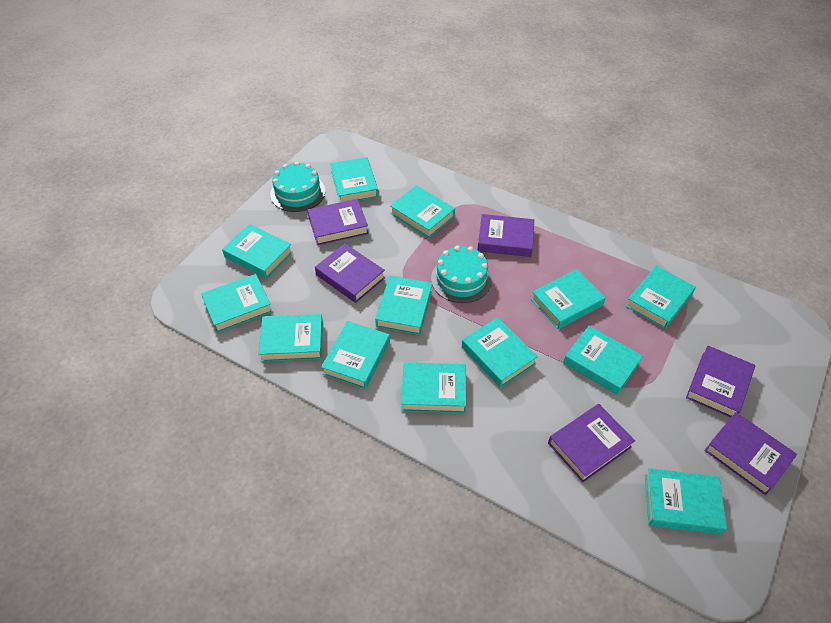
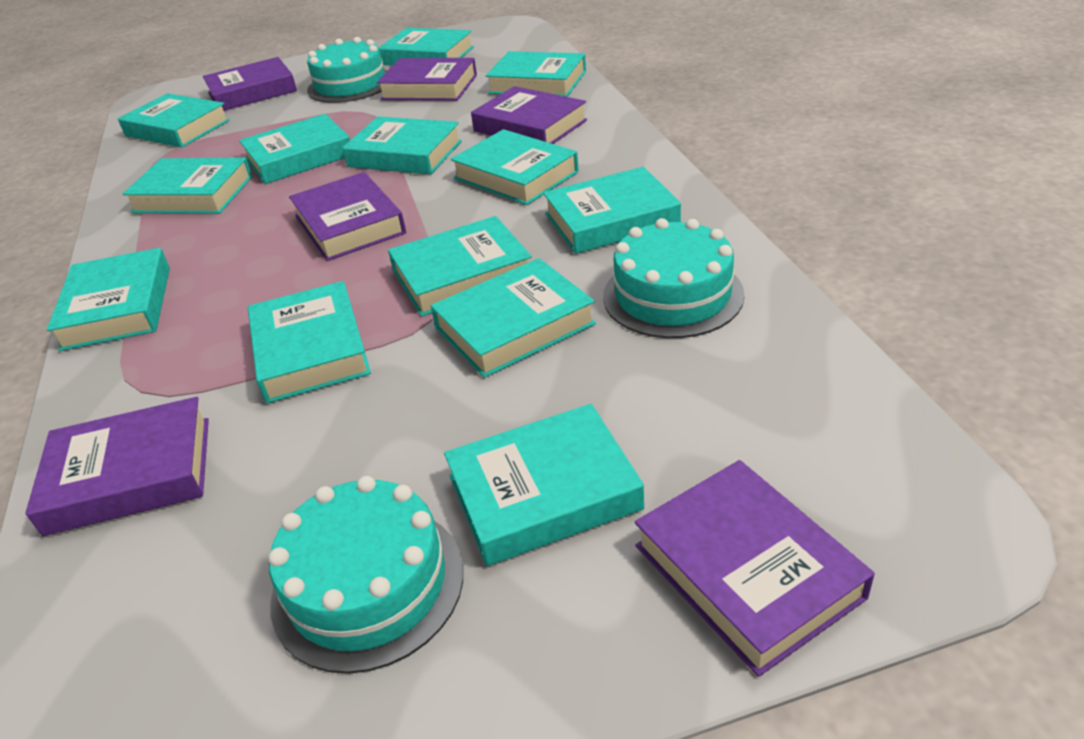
turquoise cake: 2 -> 3

